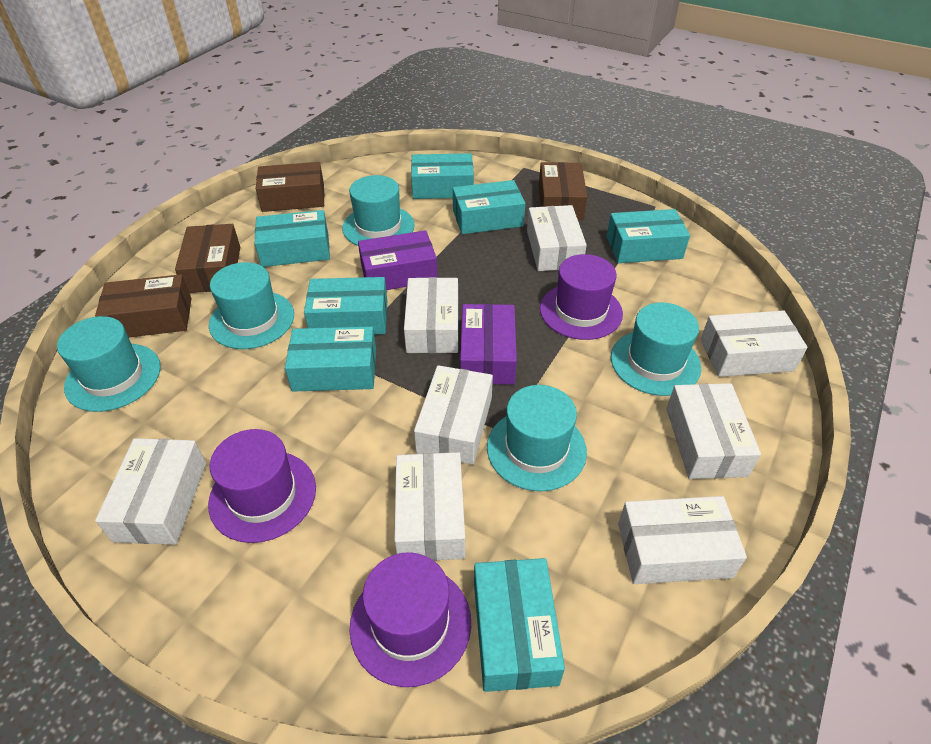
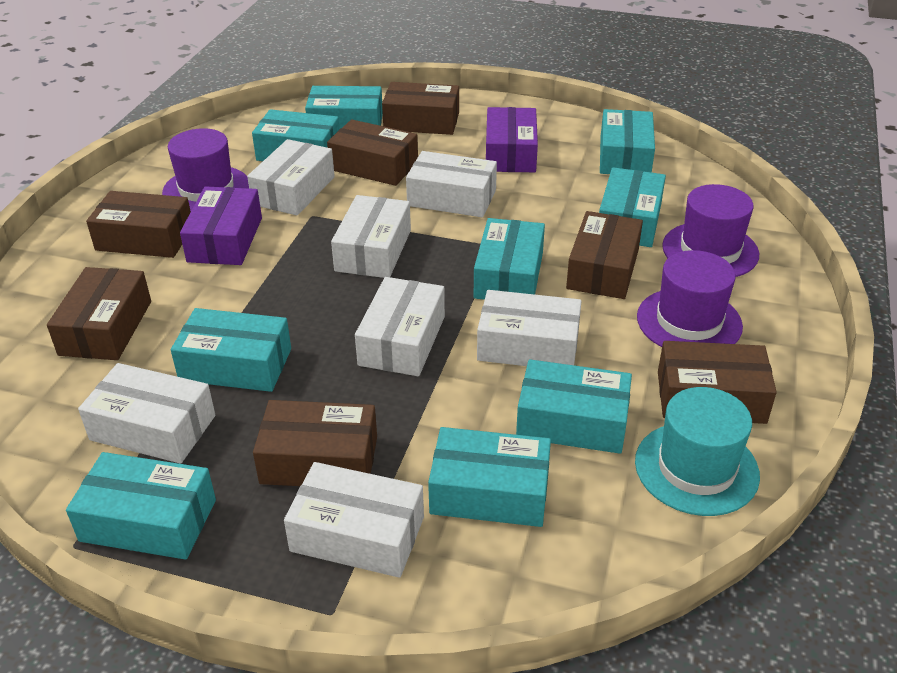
brown box: 4 -> 7
turquoise box: 7 -> 9
turquoise hat: 5 -> 1
white box: 8 -> 7

